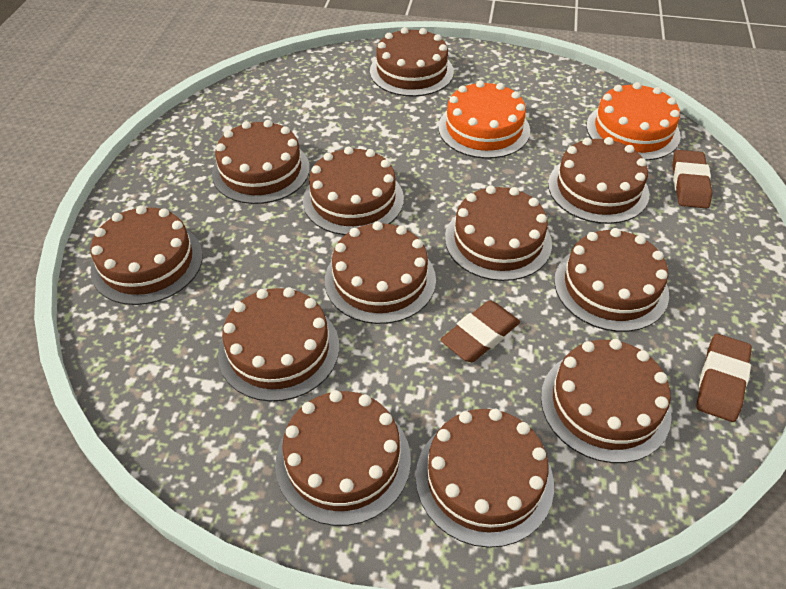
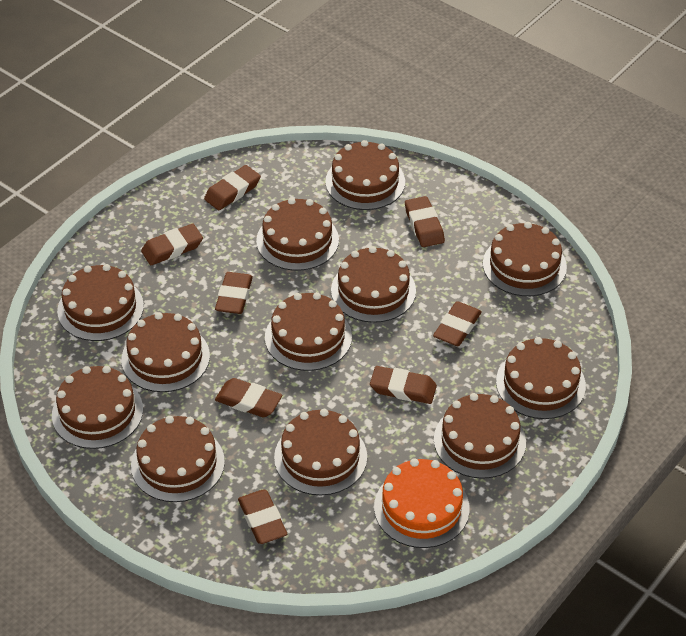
brown eraser: 3 -> 8
orange cake: 2 -> 1

